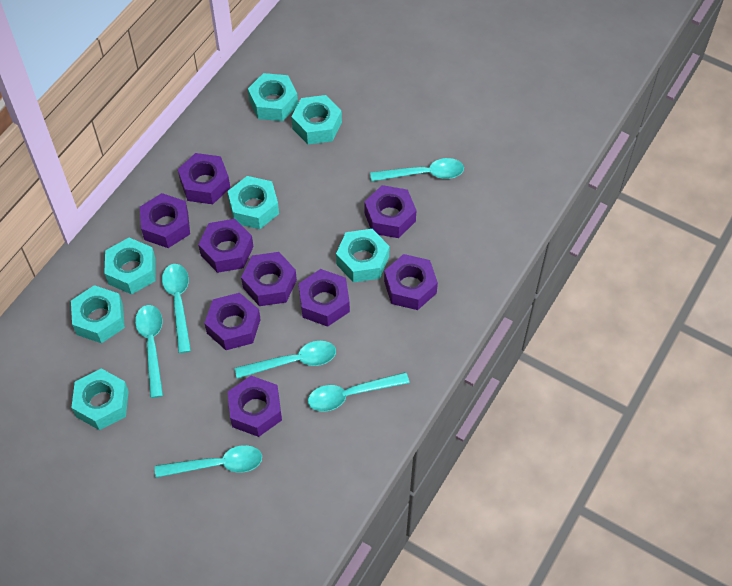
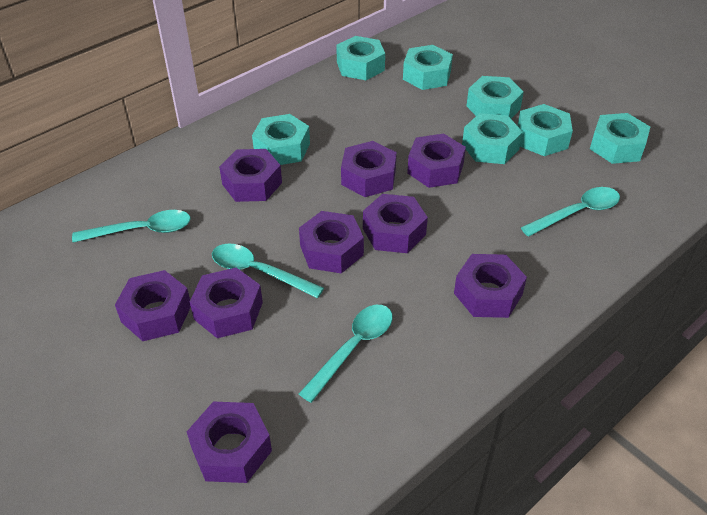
turquoise spoon: 6 -> 4

